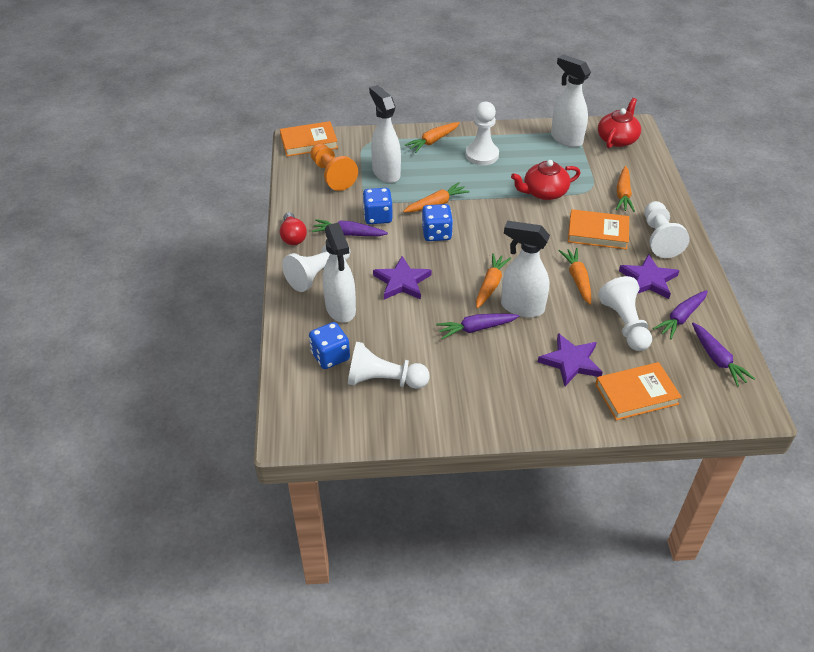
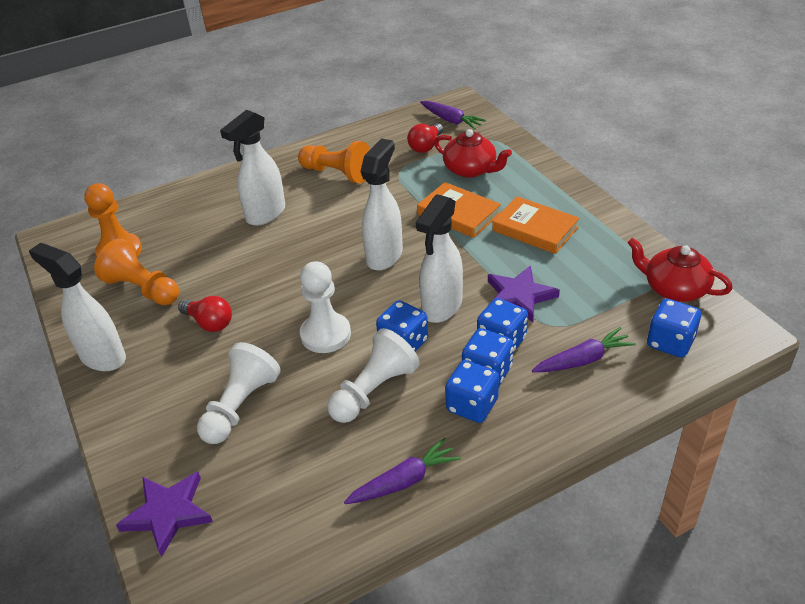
blue dice: 3 -> 5
orange book: 3 -> 2
orange carrot: 5 -> 0
orange pawn: 1 -> 3
purple carrot: 4 -> 3
purple star: 3 -> 2
red light bulb: 1 -> 2
white pawn: 5 -> 3

